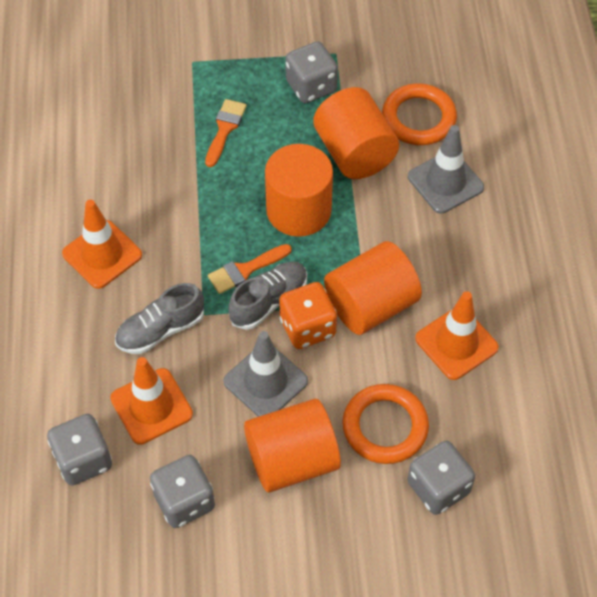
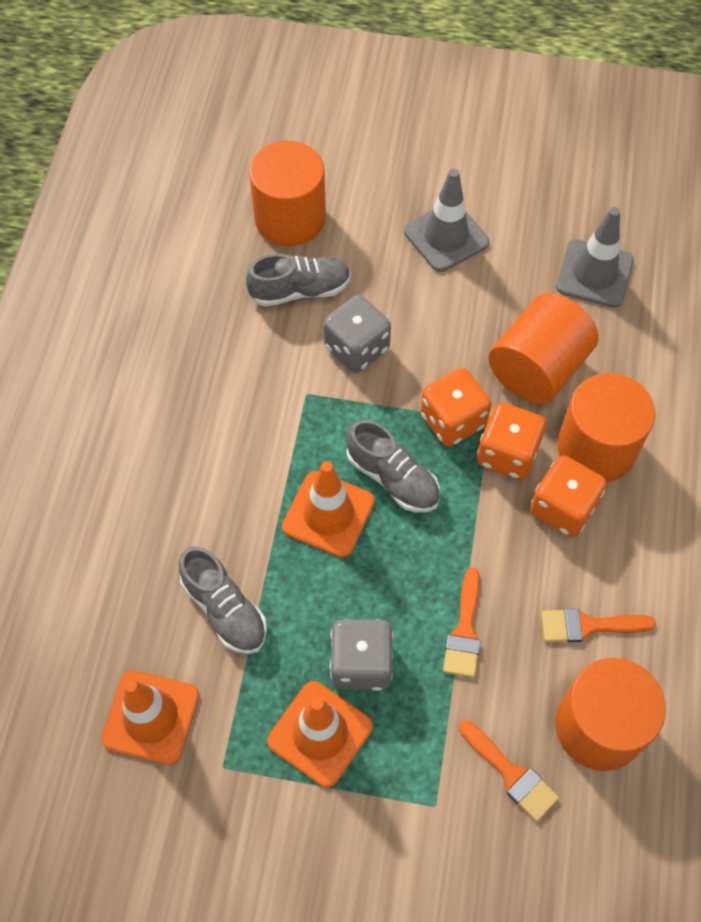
grey dice: 4 -> 2
grey shoe: 2 -> 3
orange brush: 2 -> 3
orange dice: 1 -> 3
orange ring: 2 -> 0

